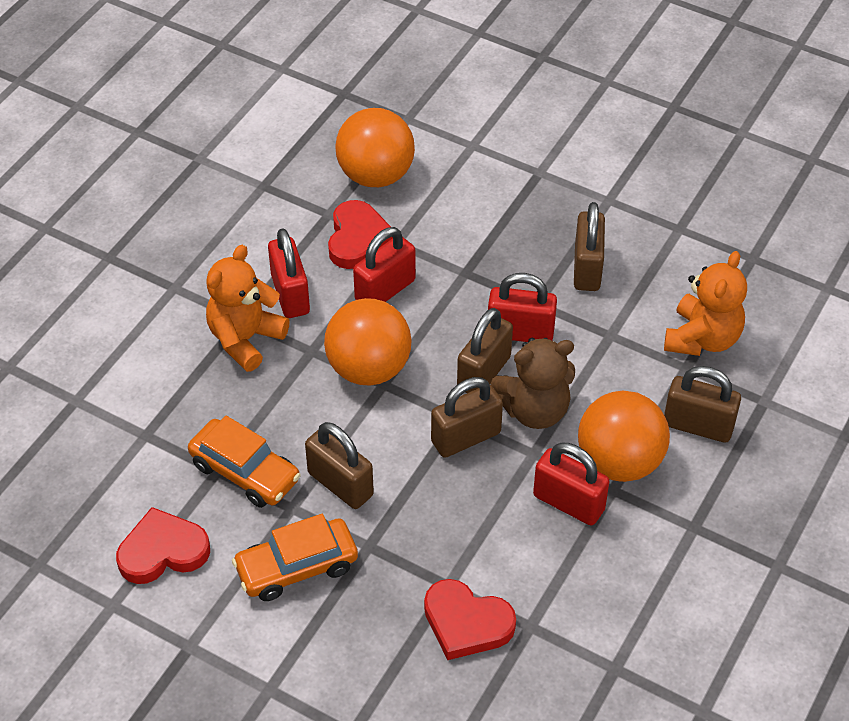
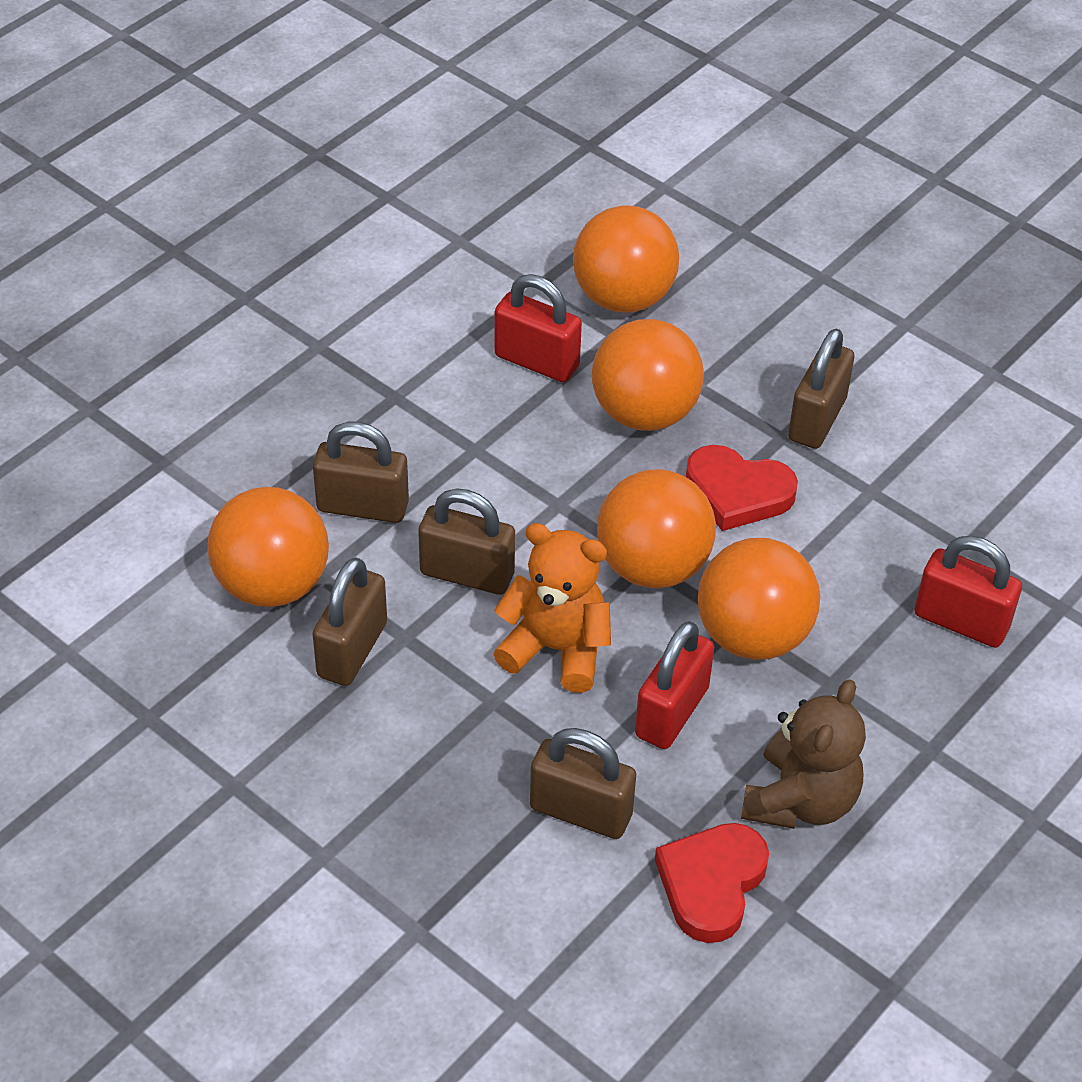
orange ball: 3 -> 5
orange car: 2 -> 0
orange teddy bear: 2 -> 1
red heart: 3 -> 2
red padlock: 4 -> 3

